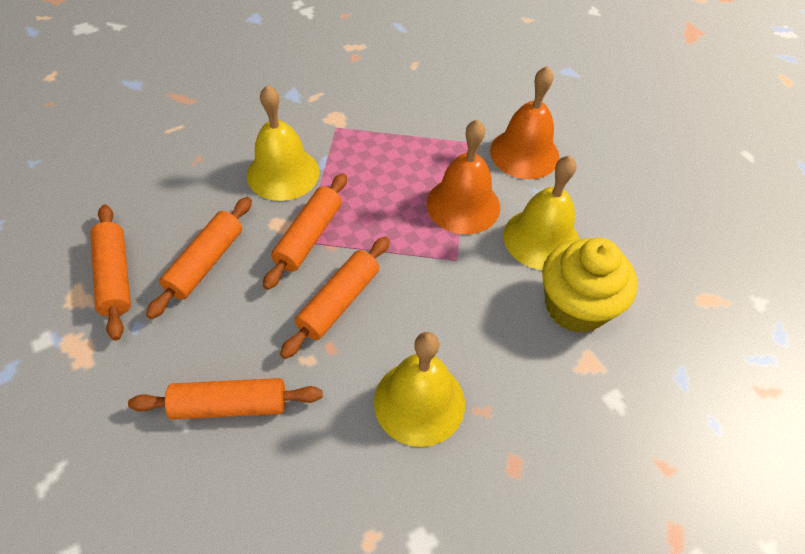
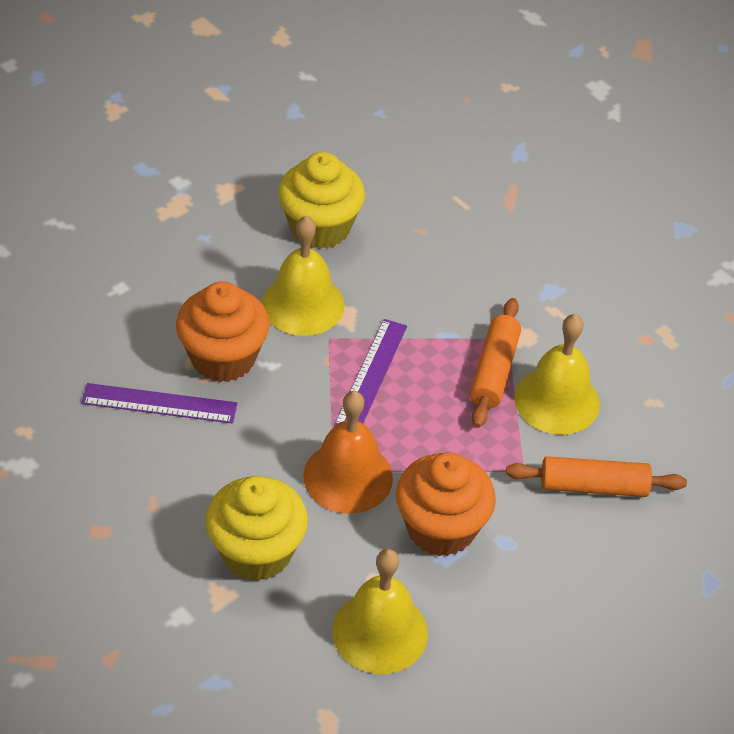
orange bell: 2 -> 1
orange cupcake: 0 -> 2
orange rolling pin: 5 -> 2
purple ruler: 0 -> 2
yellow cupcake: 1 -> 2

